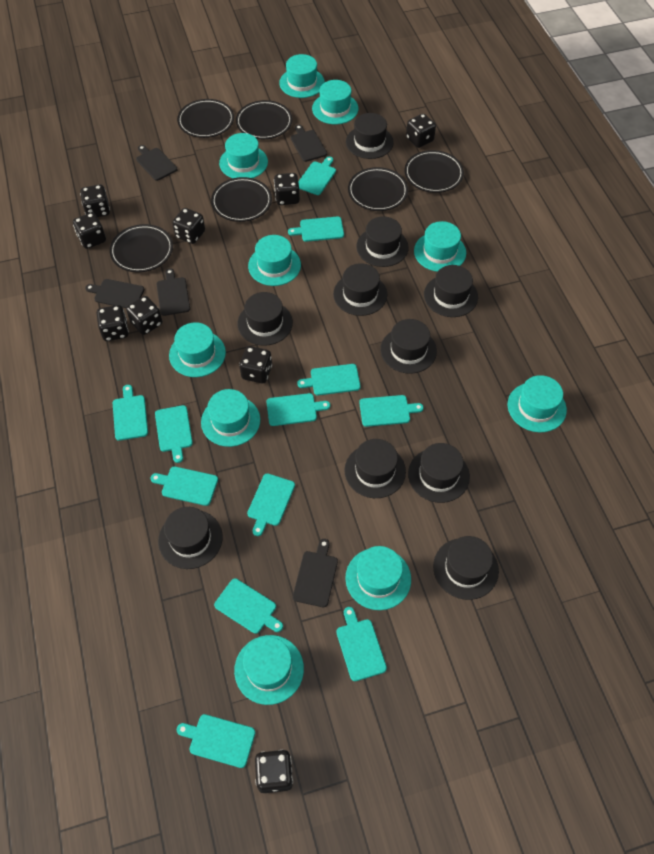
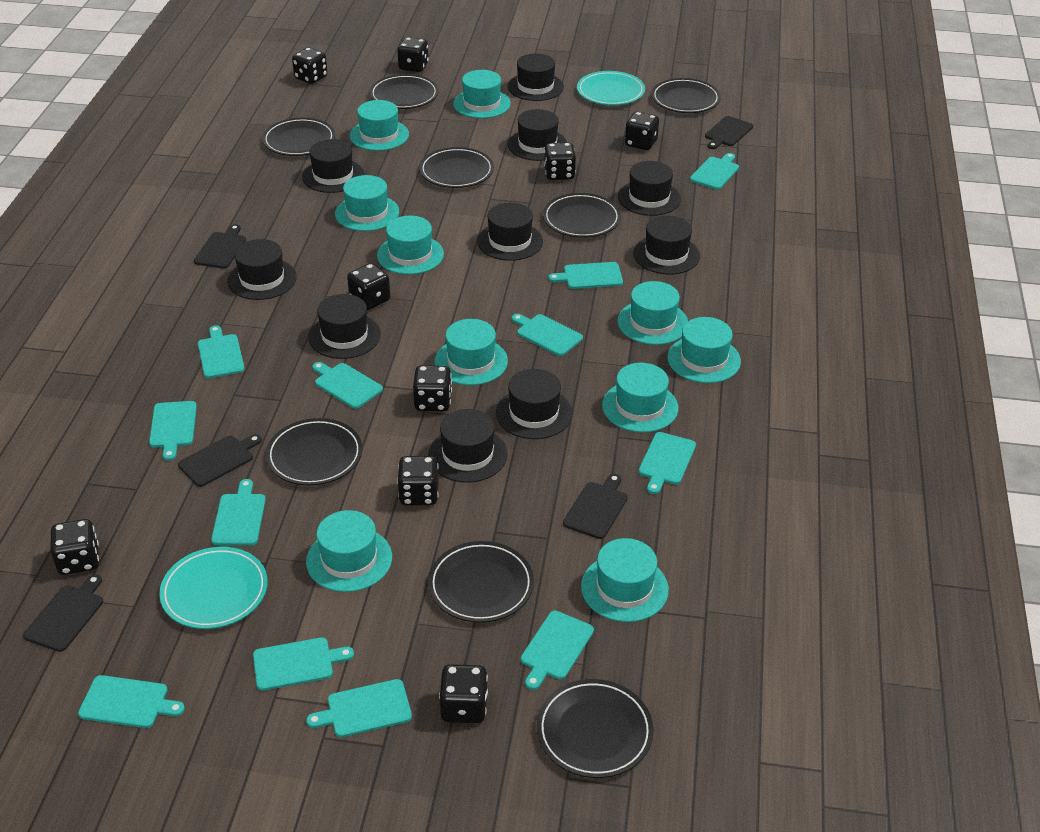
black plate: 6 -> 8
turquoise plate: 0 -> 2

